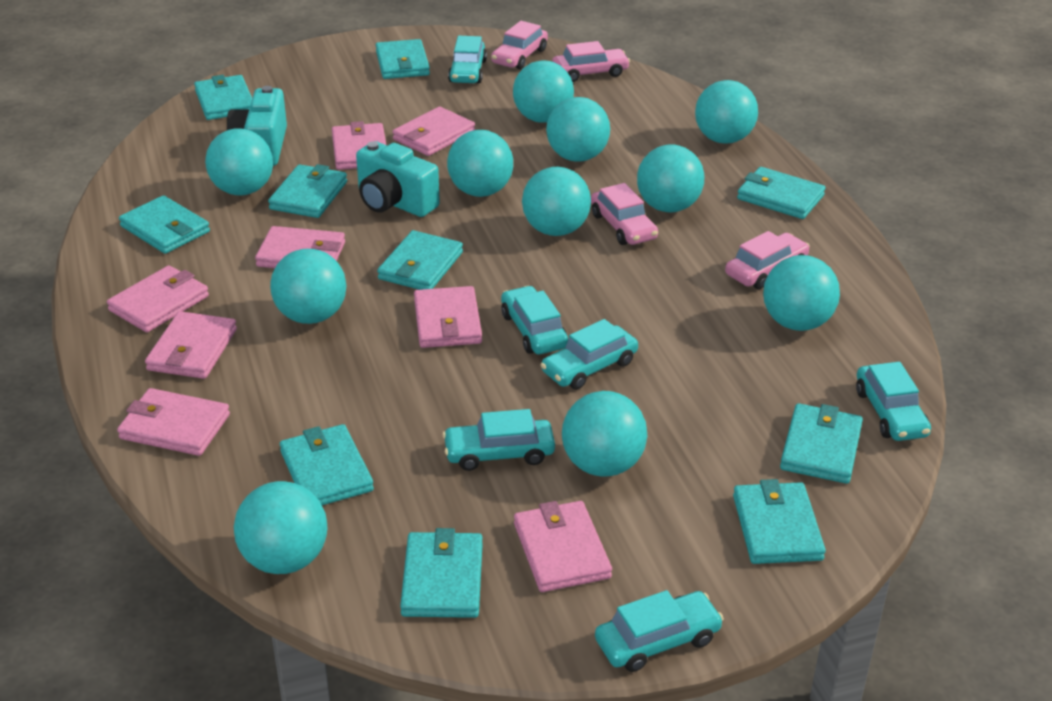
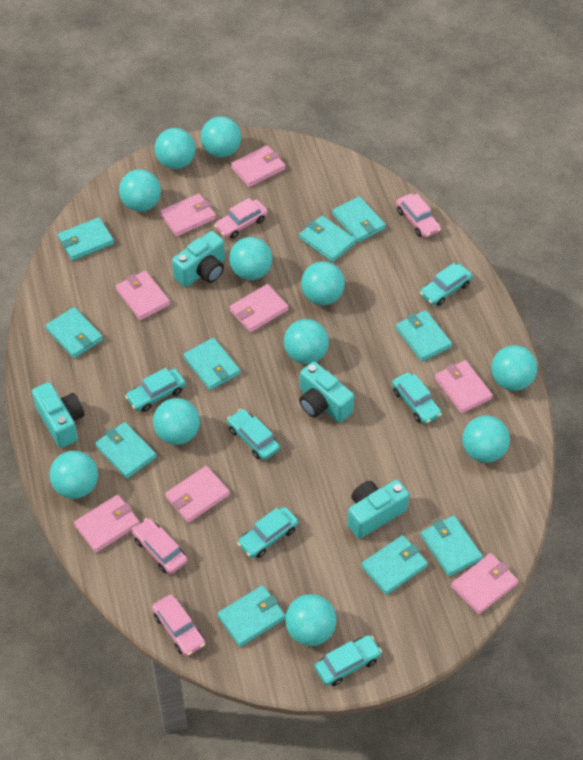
turquoise camera: 2 -> 4

